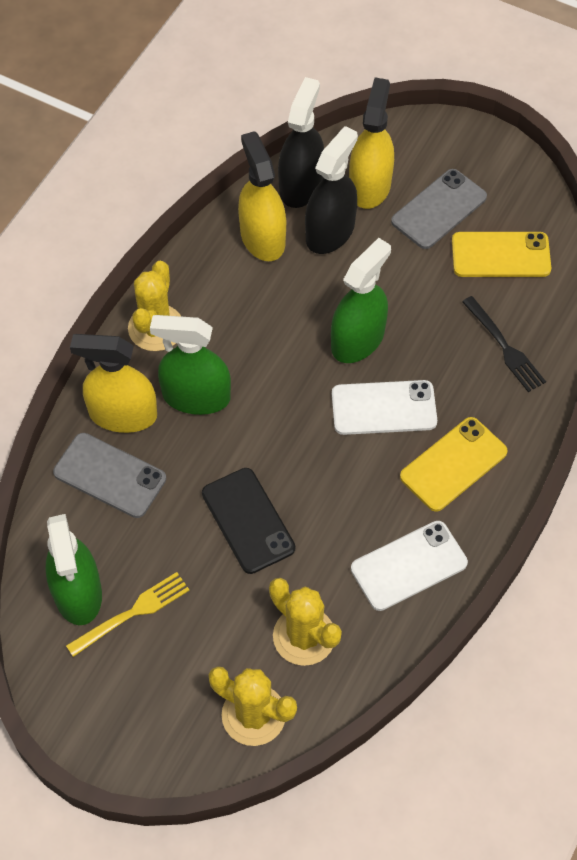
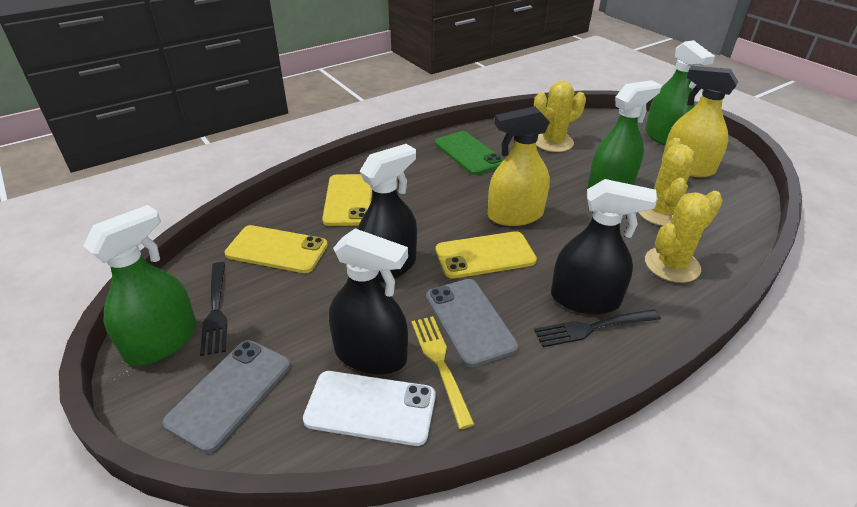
black fork: 1 -> 2
black phone: 1 -> 0
black spray bottle: 2 -> 3
green phone: 0 -> 1
white phone: 2 -> 1
yellow phone: 2 -> 3
yellow spray bottle: 3 -> 2

